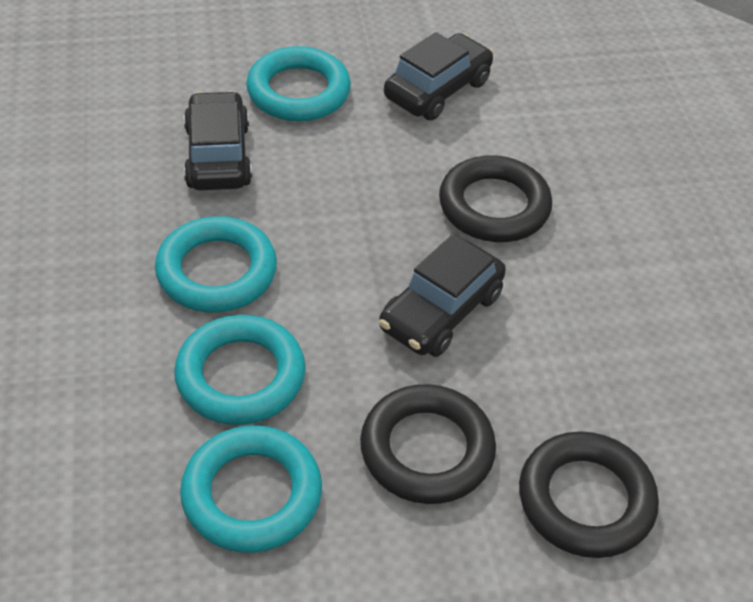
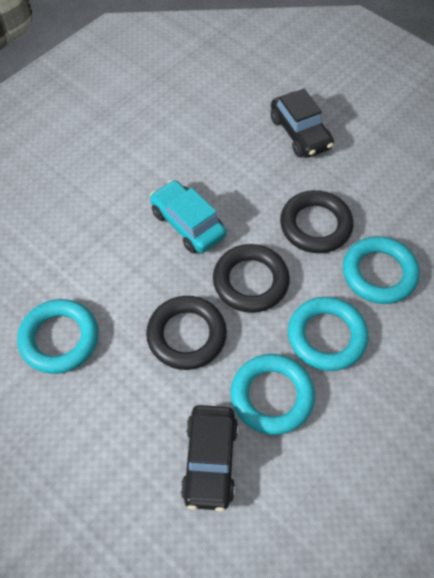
black car: 3 -> 2
turquoise car: 0 -> 1

